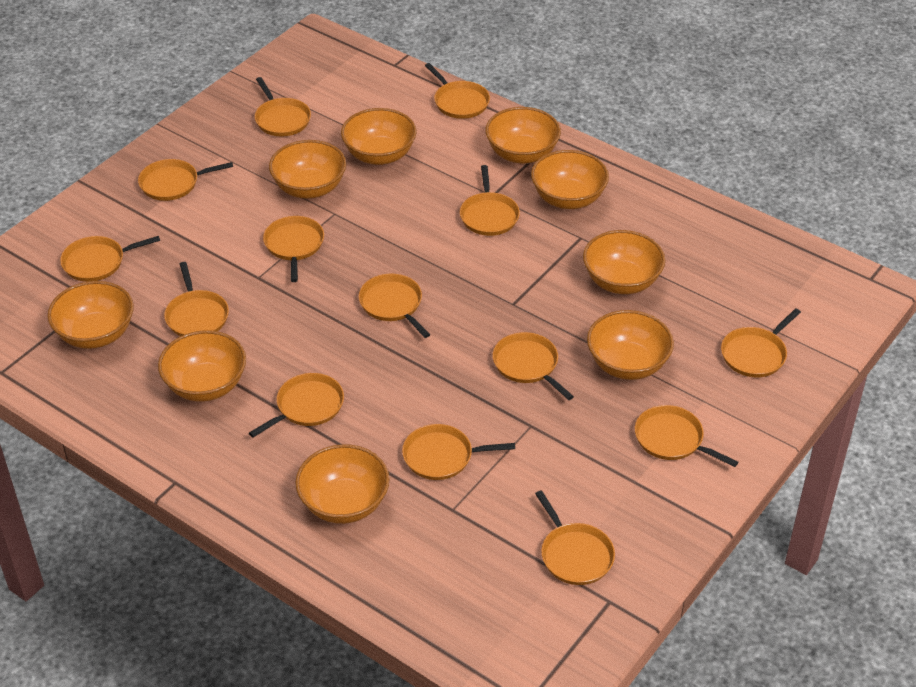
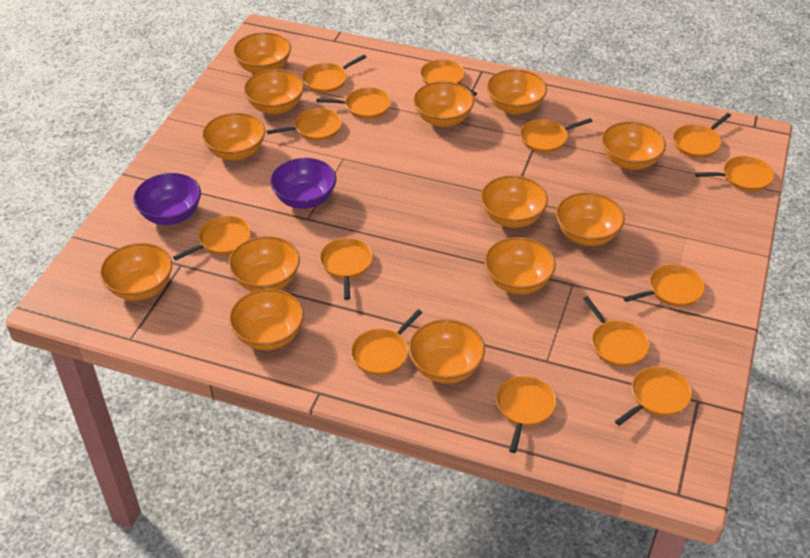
orange bowl: 9 -> 13
purple bowl: 0 -> 2

